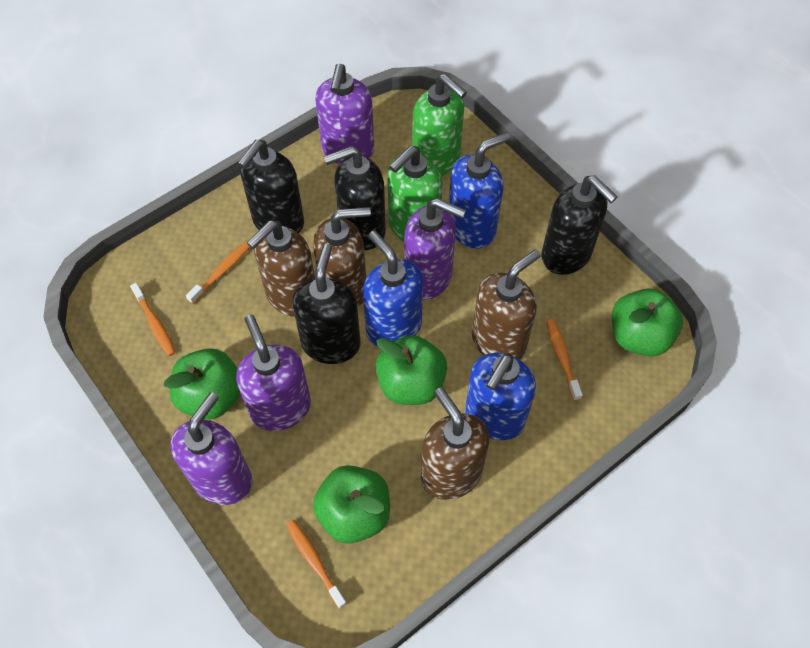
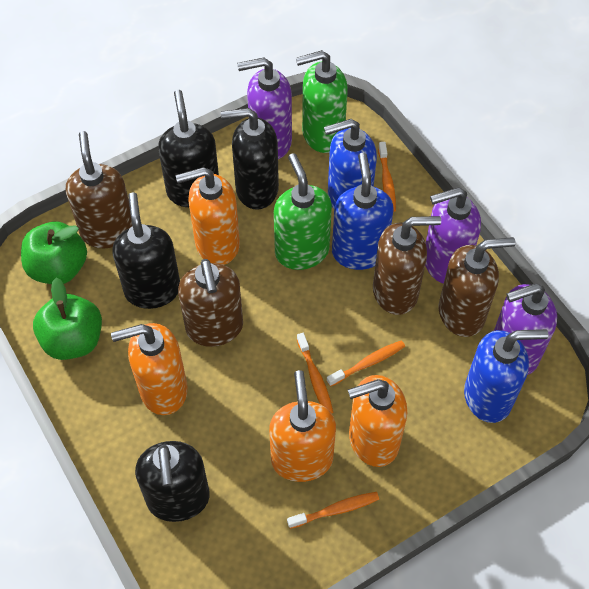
green apple: 4 -> 2
orange soap dispenser: 0 -> 4
purple soap dispenser: 4 -> 3

